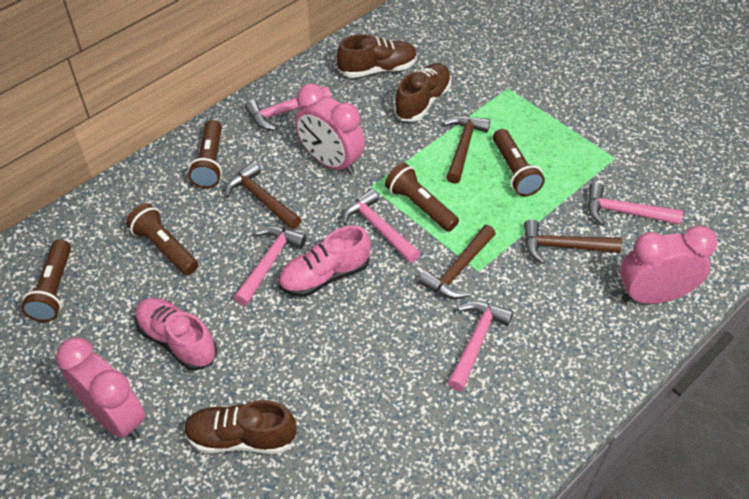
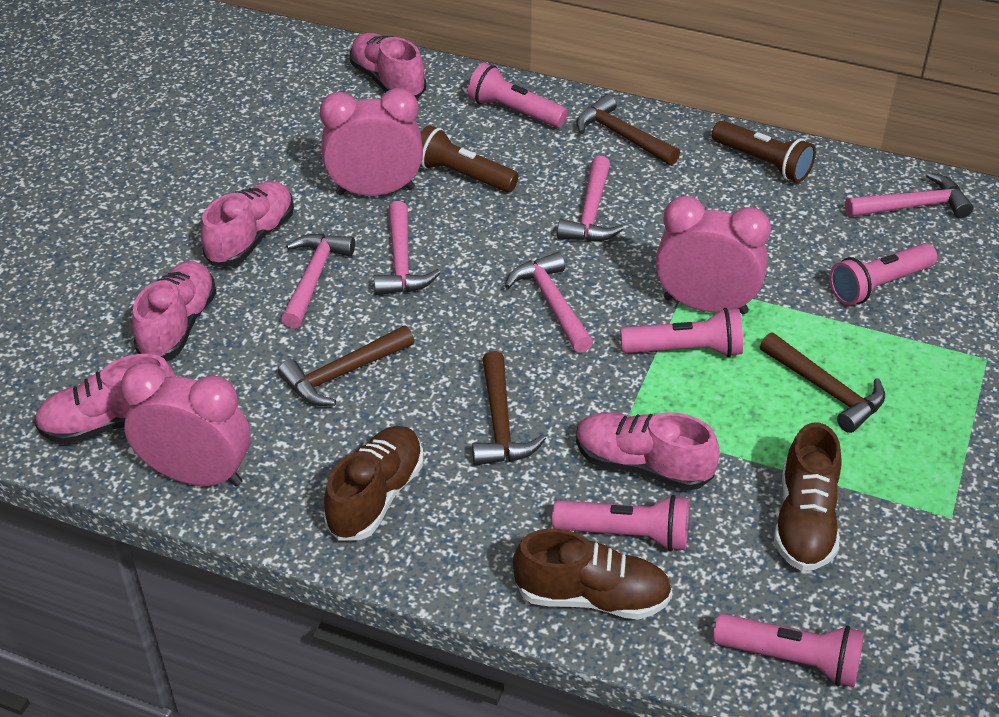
brown flashlight: 5 -> 2
pink flashlight: 0 -> 5
pink shoe: 2 -> 5

